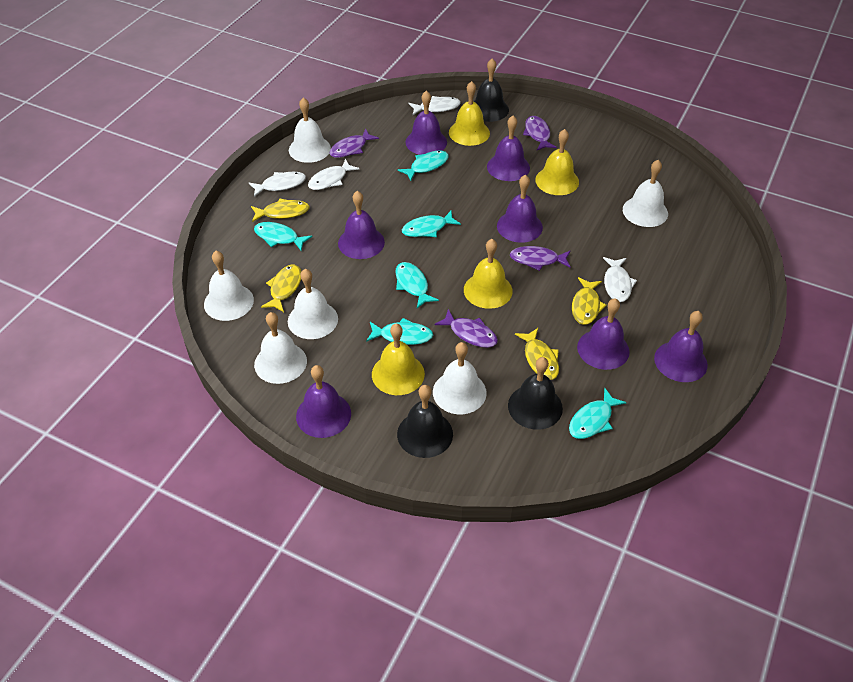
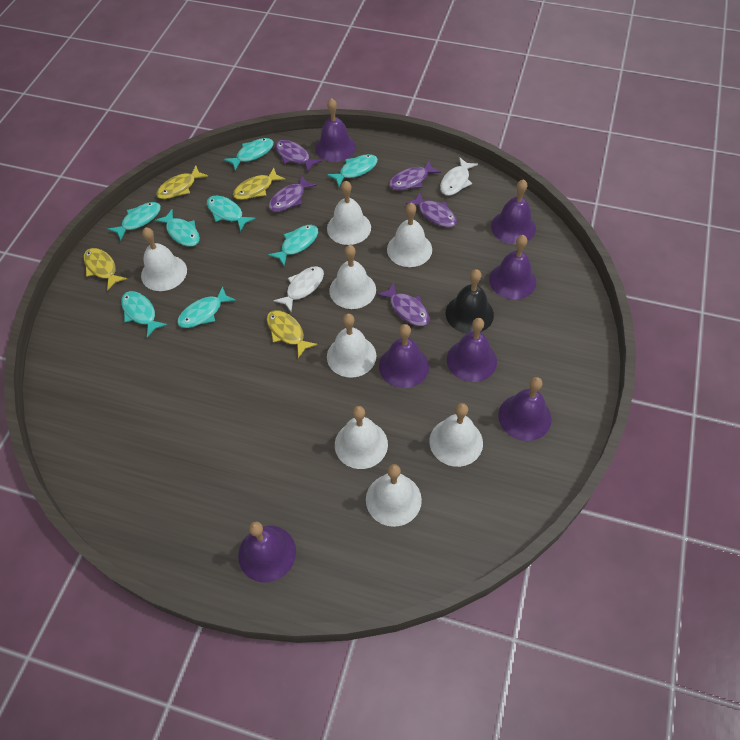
black bell: 3 -> 1
purple fish: 4 -> 5
turquoise fish: 6 -> 8
white bell: 6 -> 8
white fish: 4 -> 2
yellow bell: 4 -> 0

